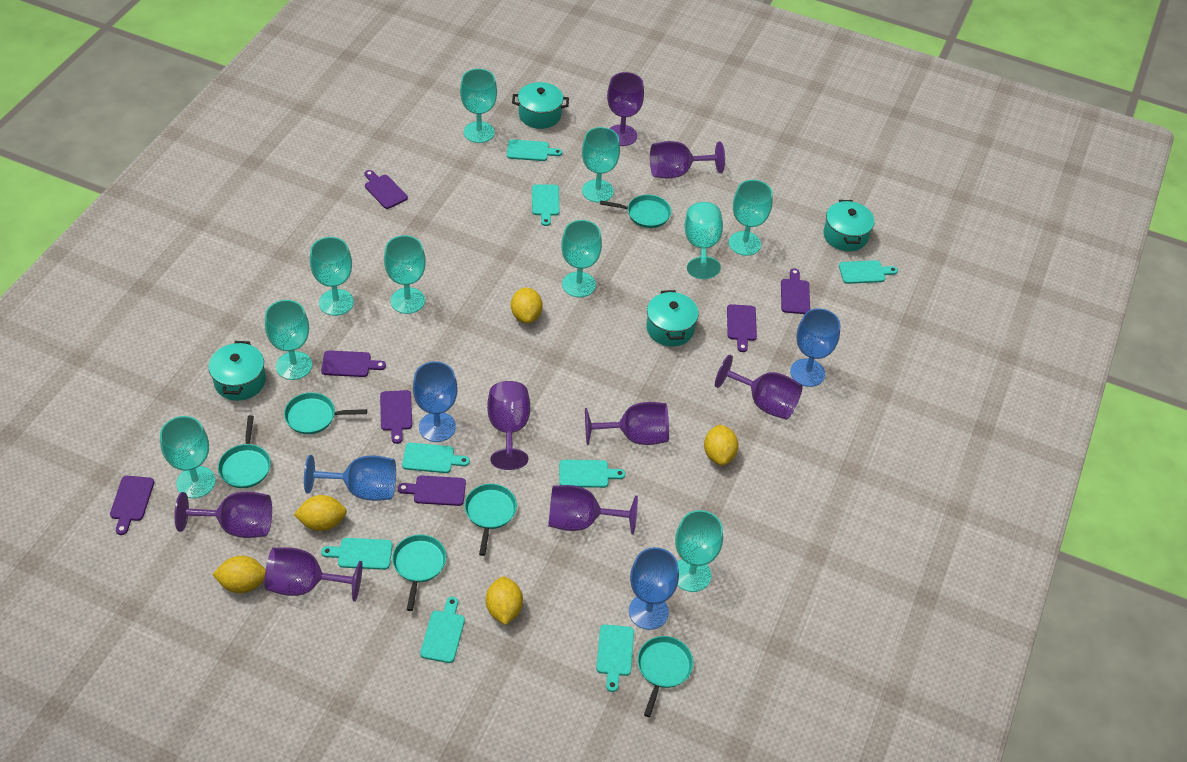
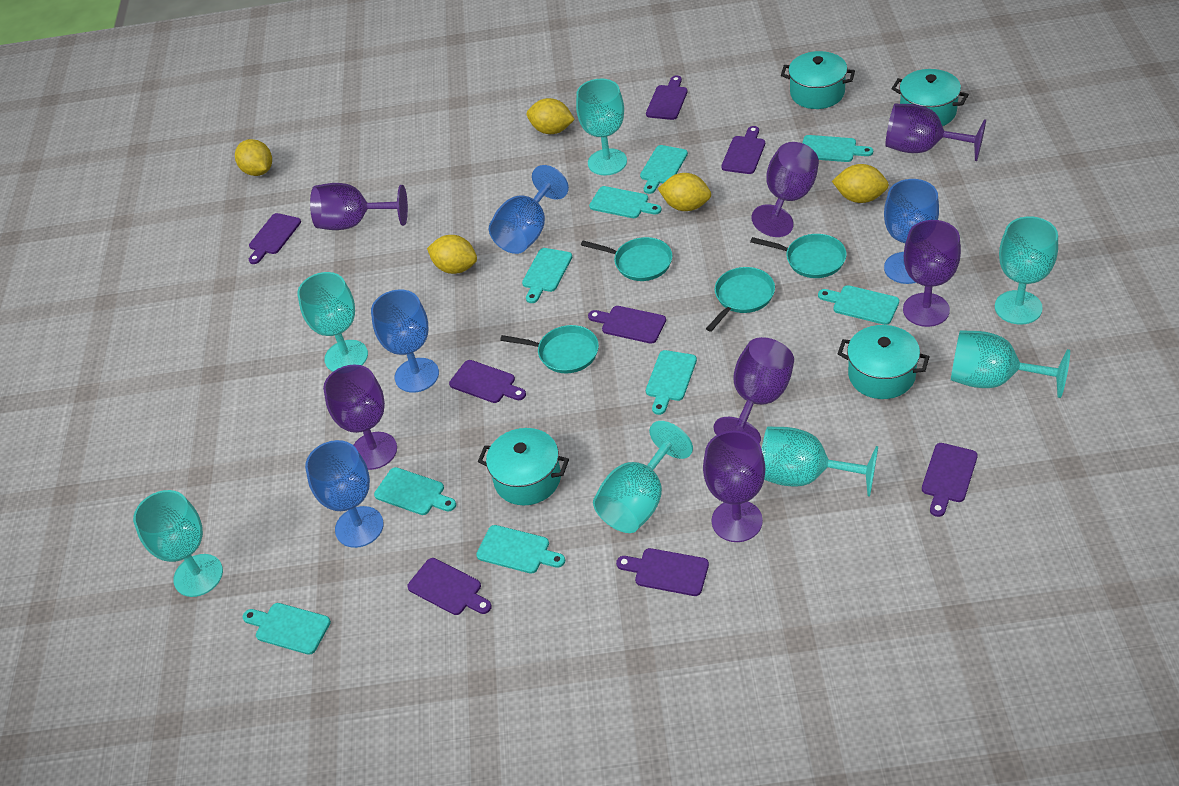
purple cutting board: 7 -> 8
purple goblet: 8 -> 7
turquoise cutting board: 8 -> 9
turquoise goblet: 10 -> 7
turquoise pan: 6 -> 4

